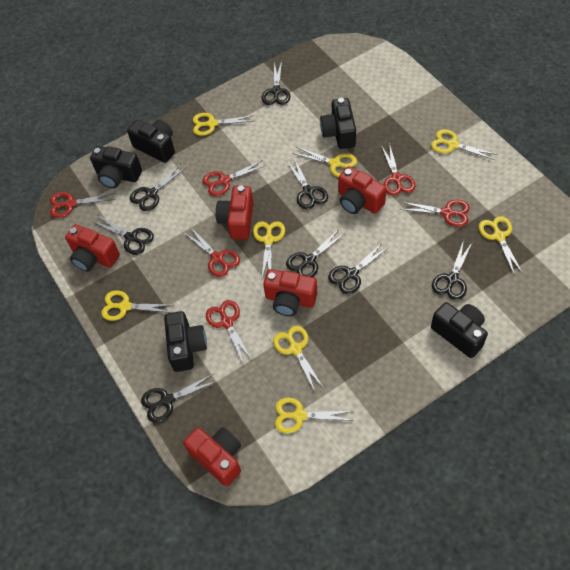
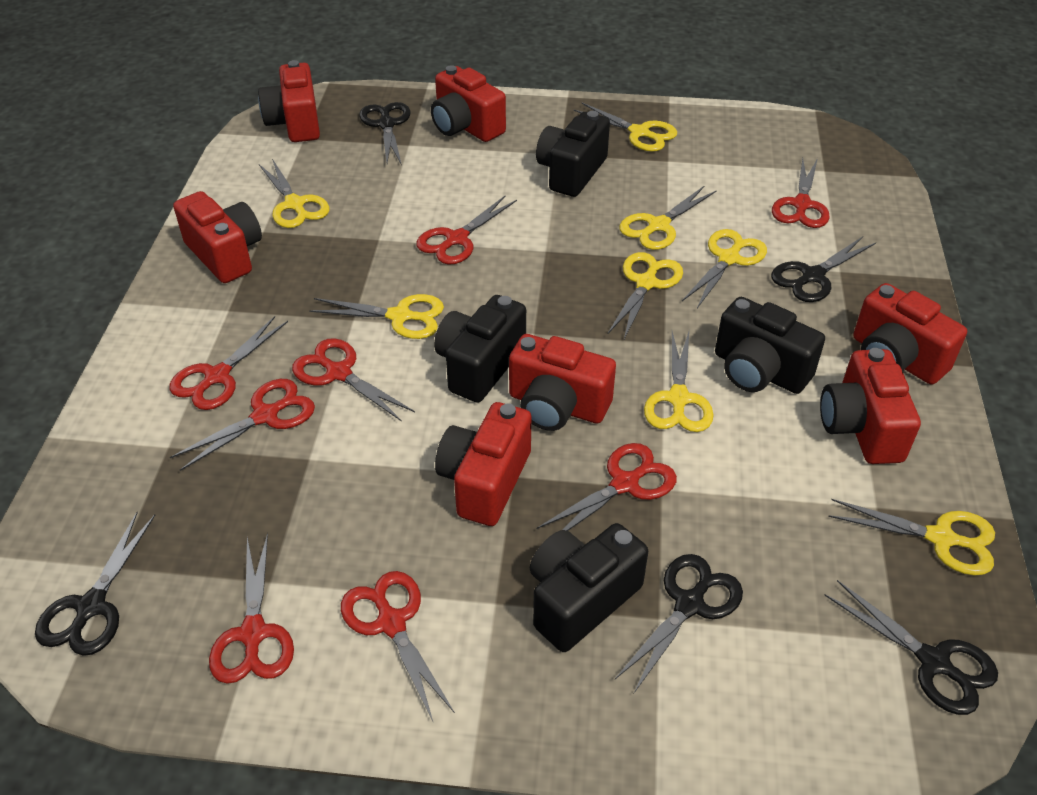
black camera: 5 -> 4
black scissors: 8 -> 5
red camera: 5 -> 7
red scissors: 6 -> 8

